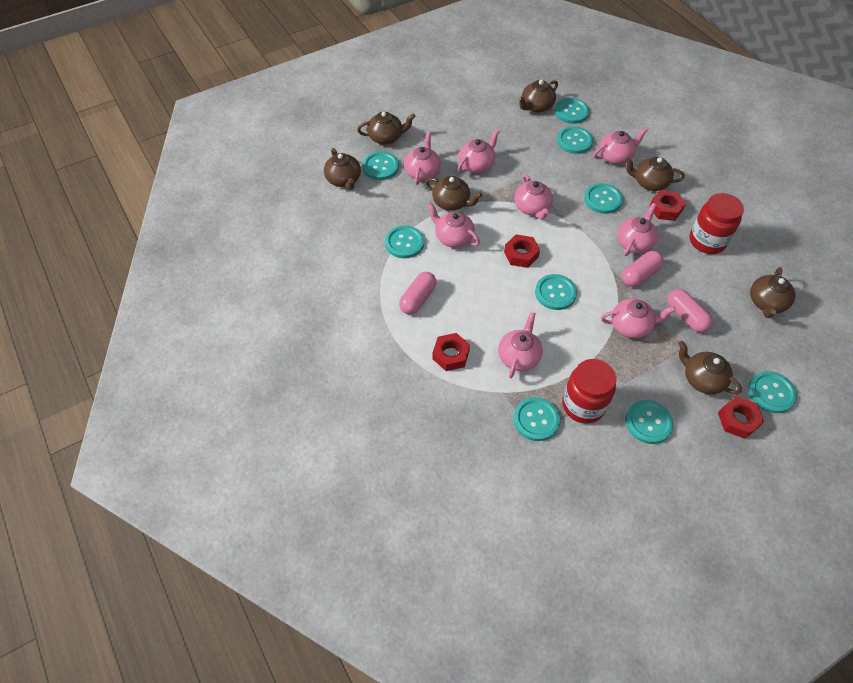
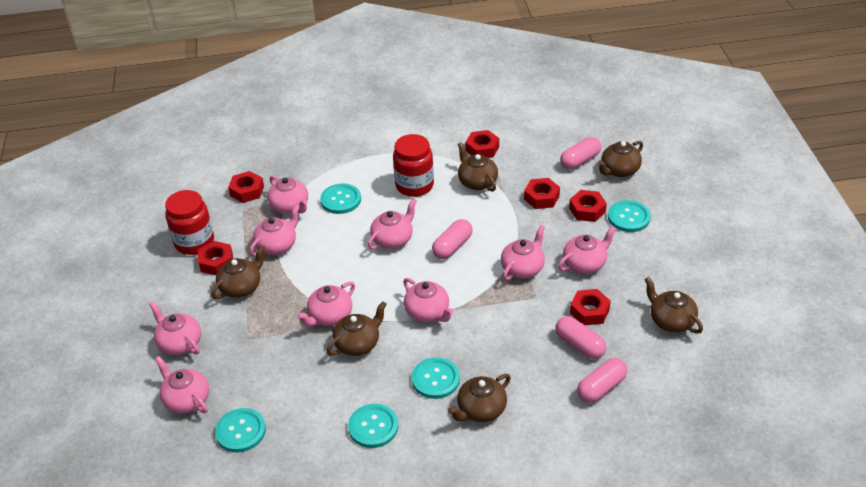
brown teapot: 7 -> 6
pink capsule: 3 -> 4
pink teapot: 8 -> 9
red nut: 4 -> 6
turquoise button: 9 -> 5

